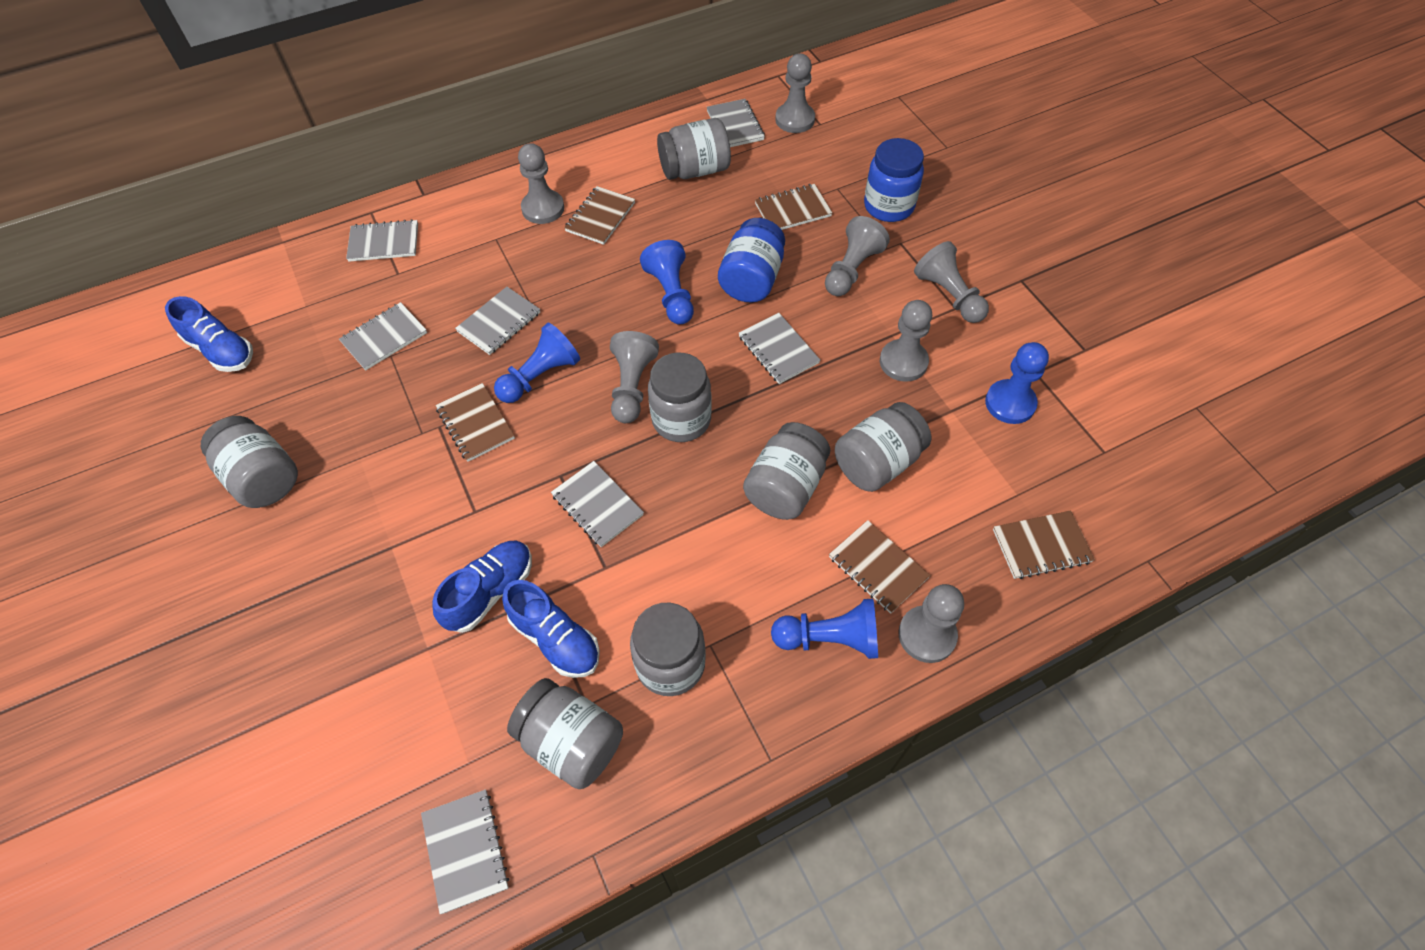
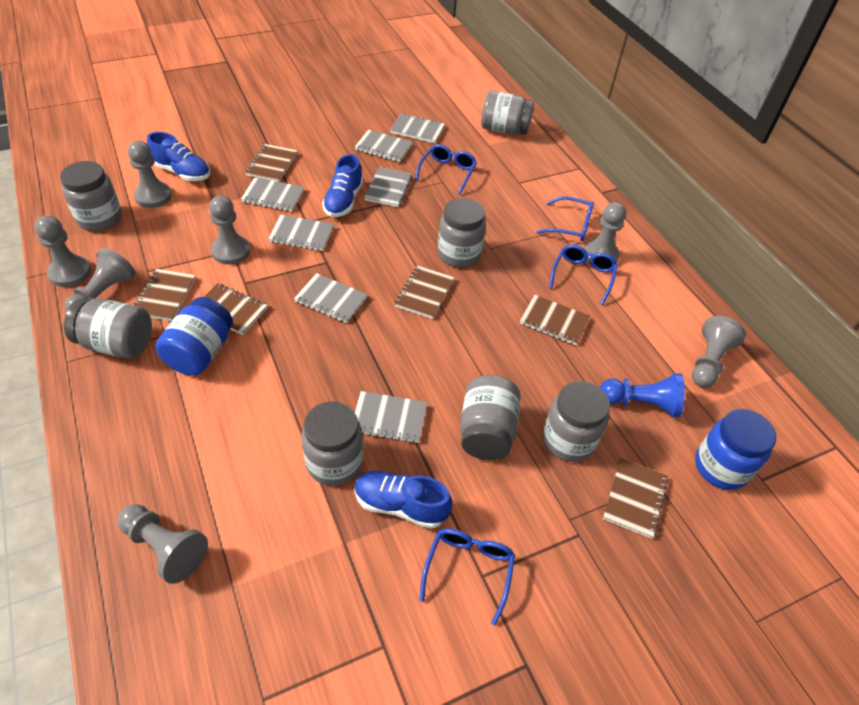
blue glasses: 0 -> 4
blue pawn: 4 -> 1
brown notebook: 5 -> 6

